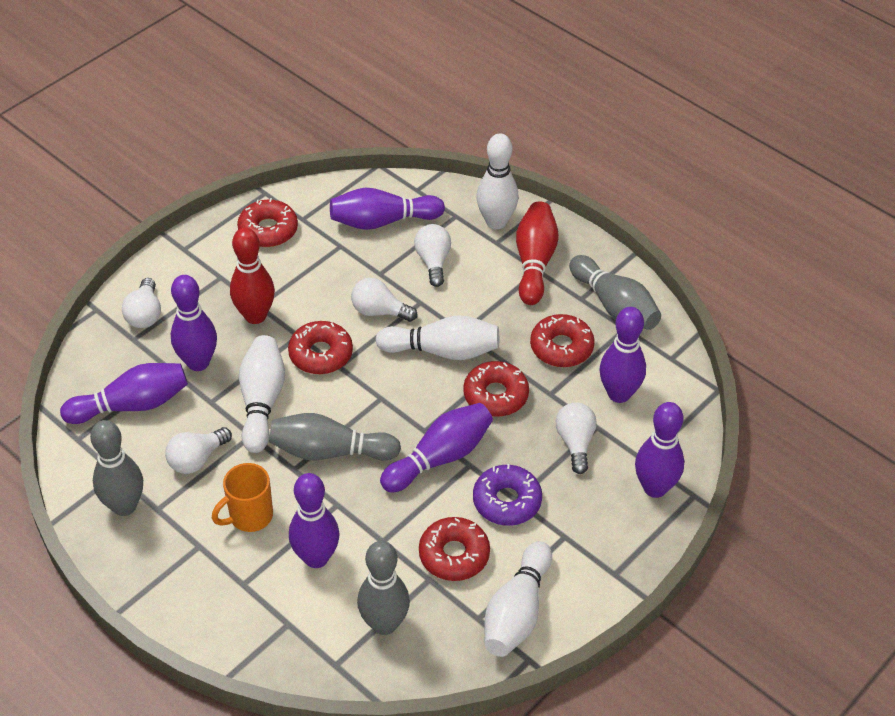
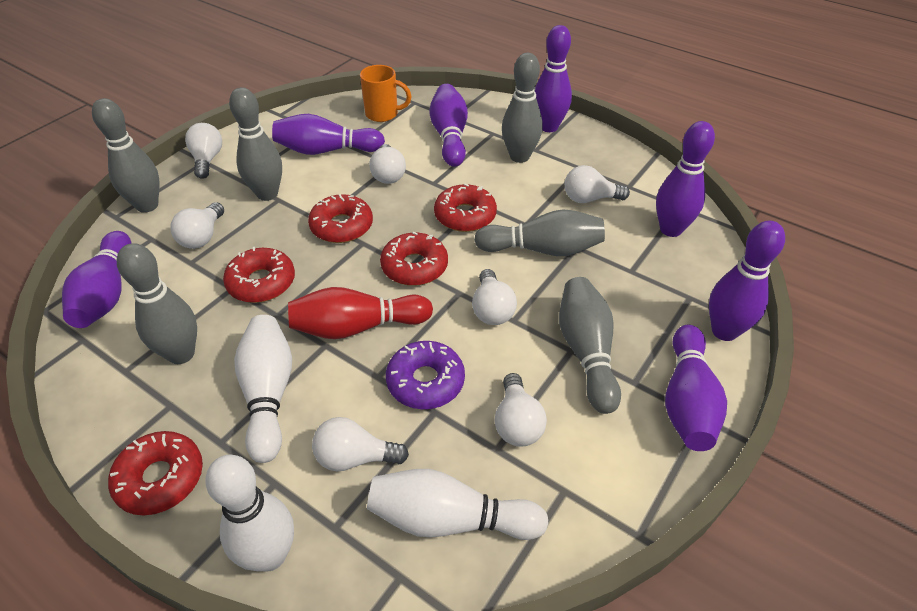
grey bowling pin: 4 -> 6
red bowling pin: 2 -> 1
white bowling pin: 4 -> 3
white light bulb: 5 -> 7

